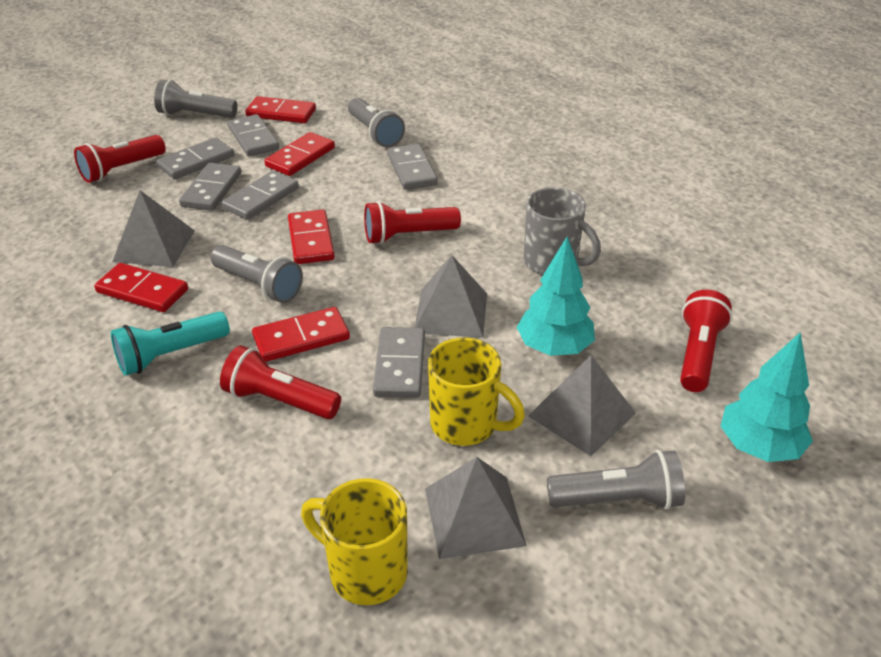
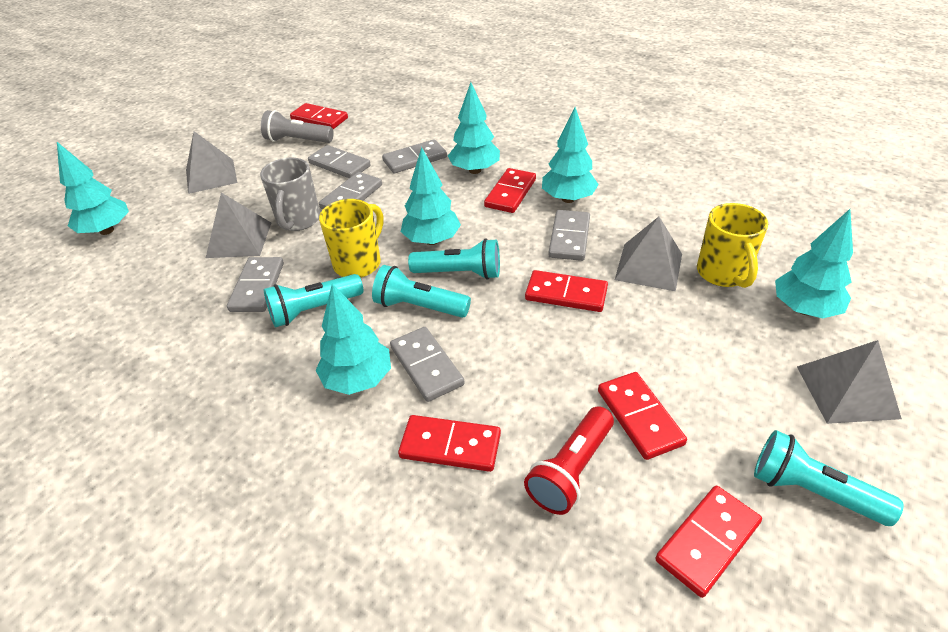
grey flashlight: 4 -> 1
red domino: 5 -> 6
red flashlight: 4 -> 1
turquoise flashlight: 1 -> 4
turquoise tree: 2 -> 6

